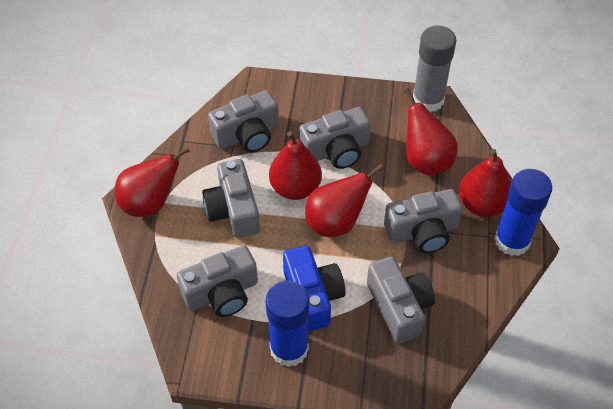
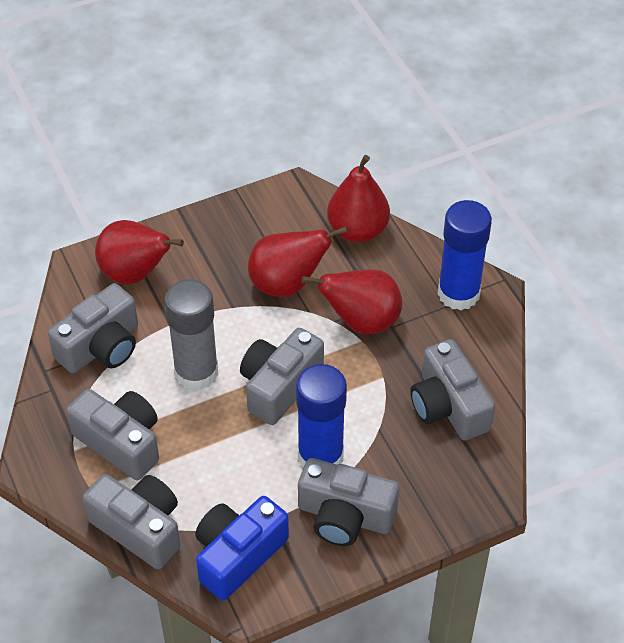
red pear: 5 -> 4

